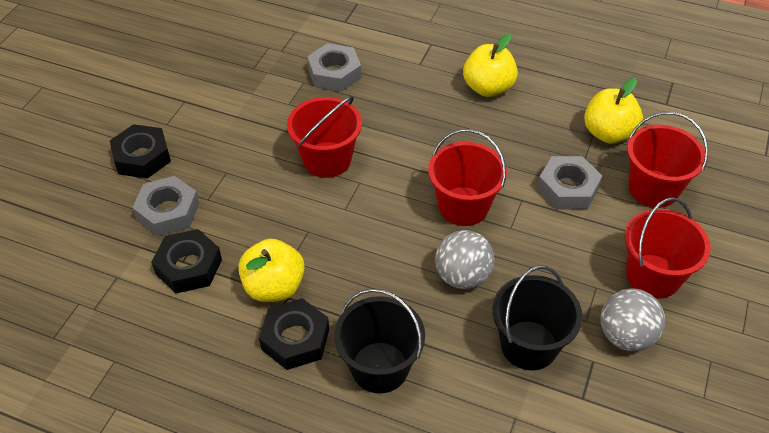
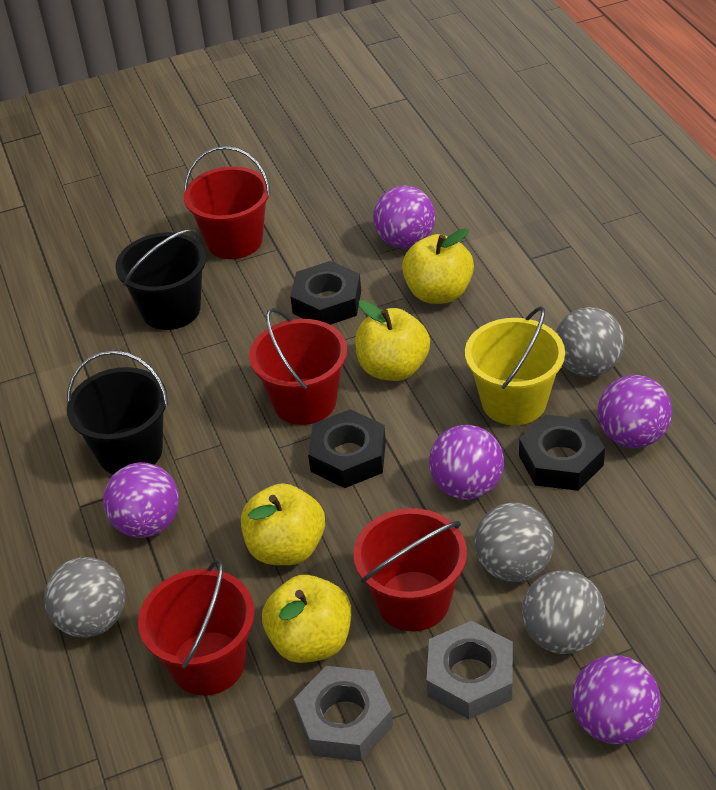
grey ball: 2 -> 4
grey nut: 3 -> 2
purple ball: 0 -> 5
yellow apple: 3 -> 4
yellow bucket: 0 -> 1

